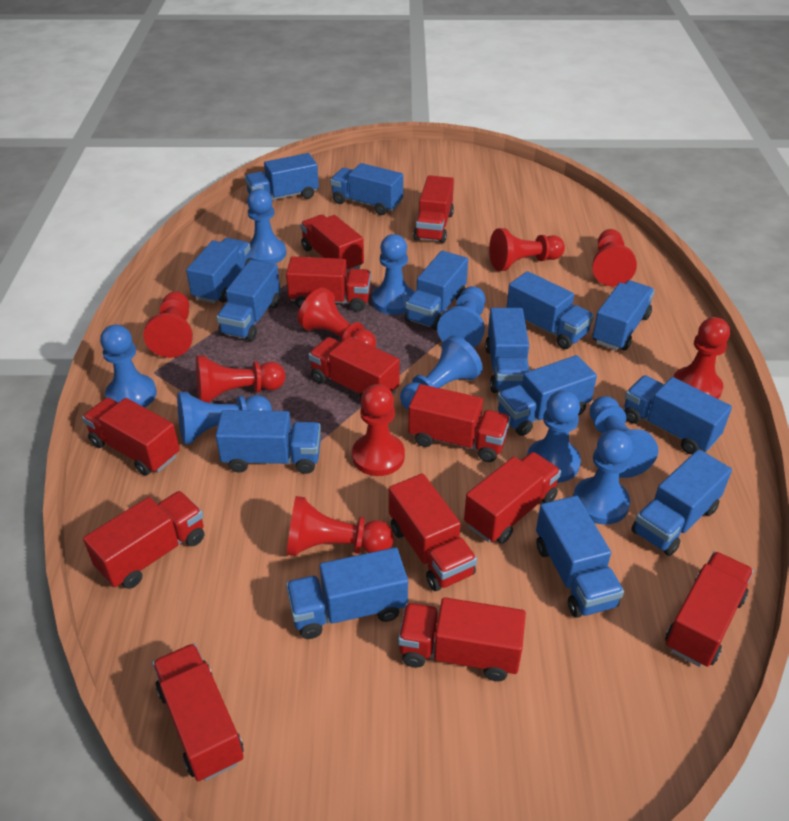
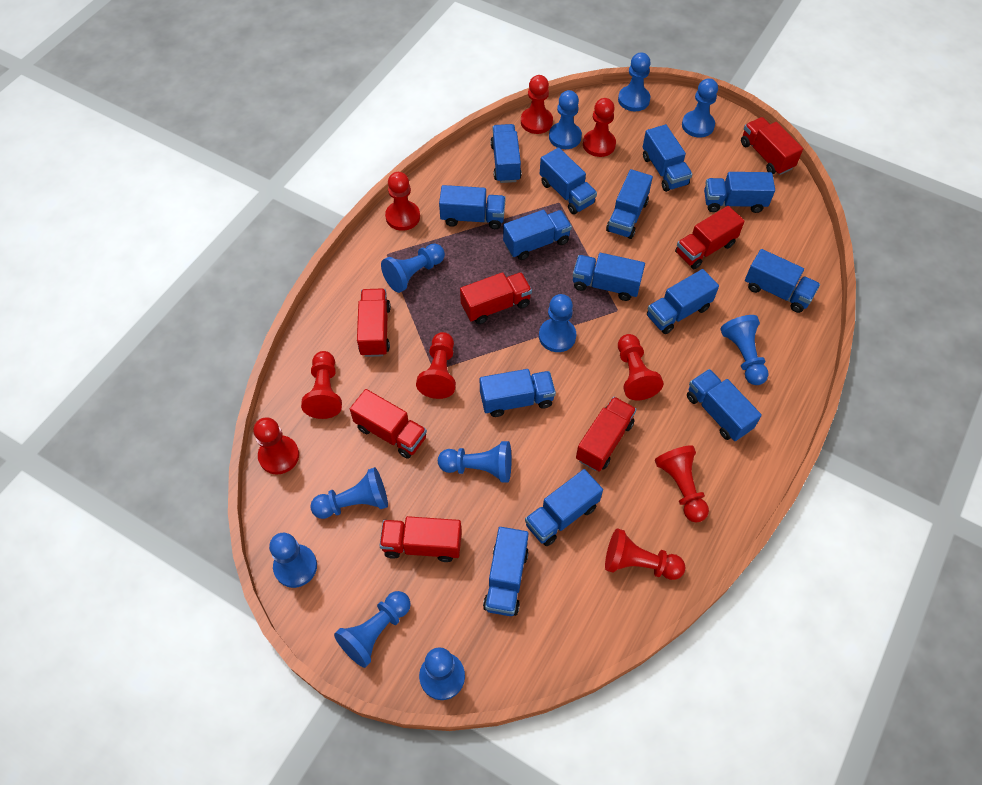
blue pawn: 9 -> 11
red pawn: 8 -> 9
red truck: 12 -> 7

